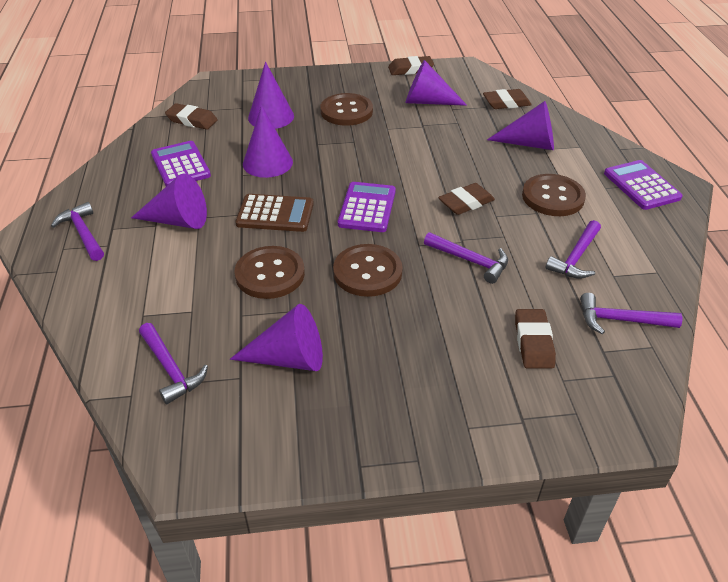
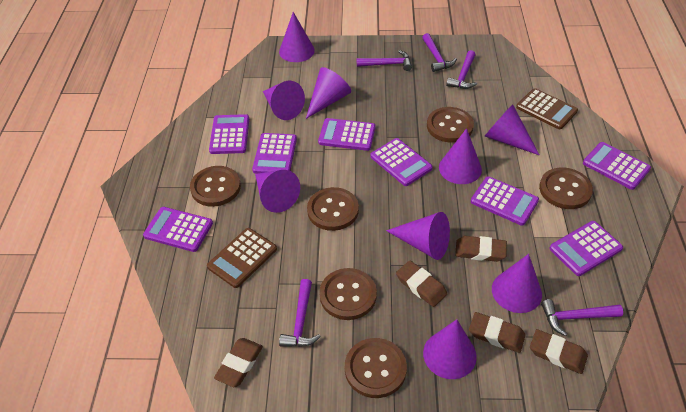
brown button: 4 -> 6
brown calculator: 1 -> 2
purple calculator: 3 -> 8
purple cone: 6 -> 9

